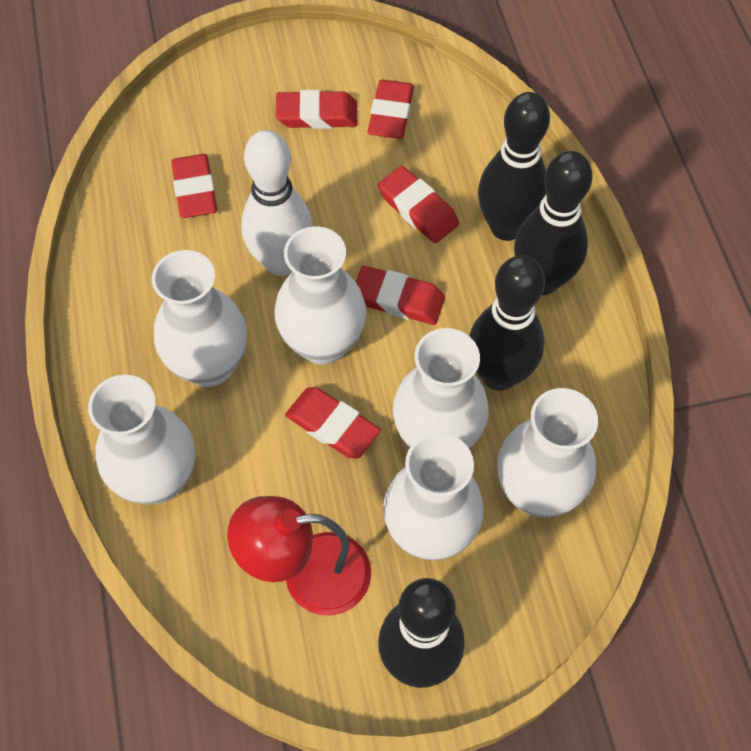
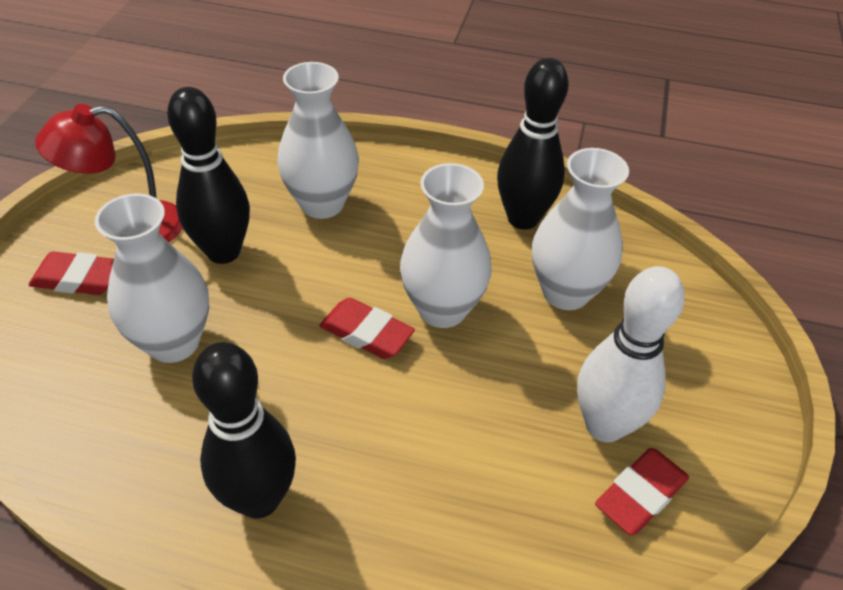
black bowling pin: 4 -> 3
red eraser: 6 -> 3
white vase: 6 -> 4

